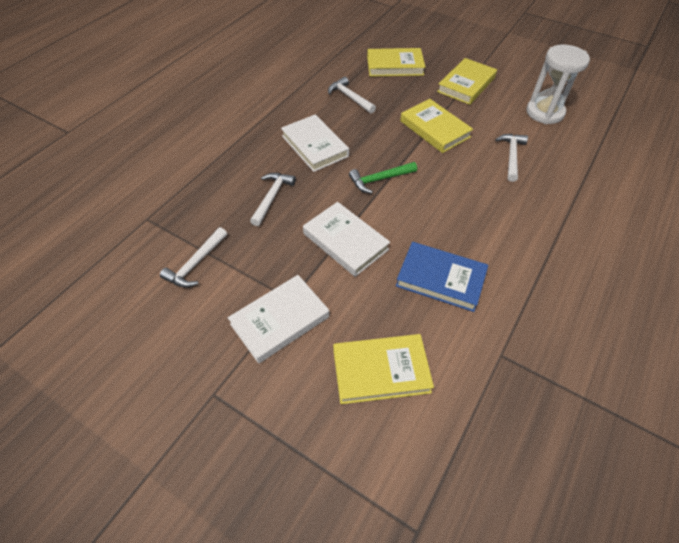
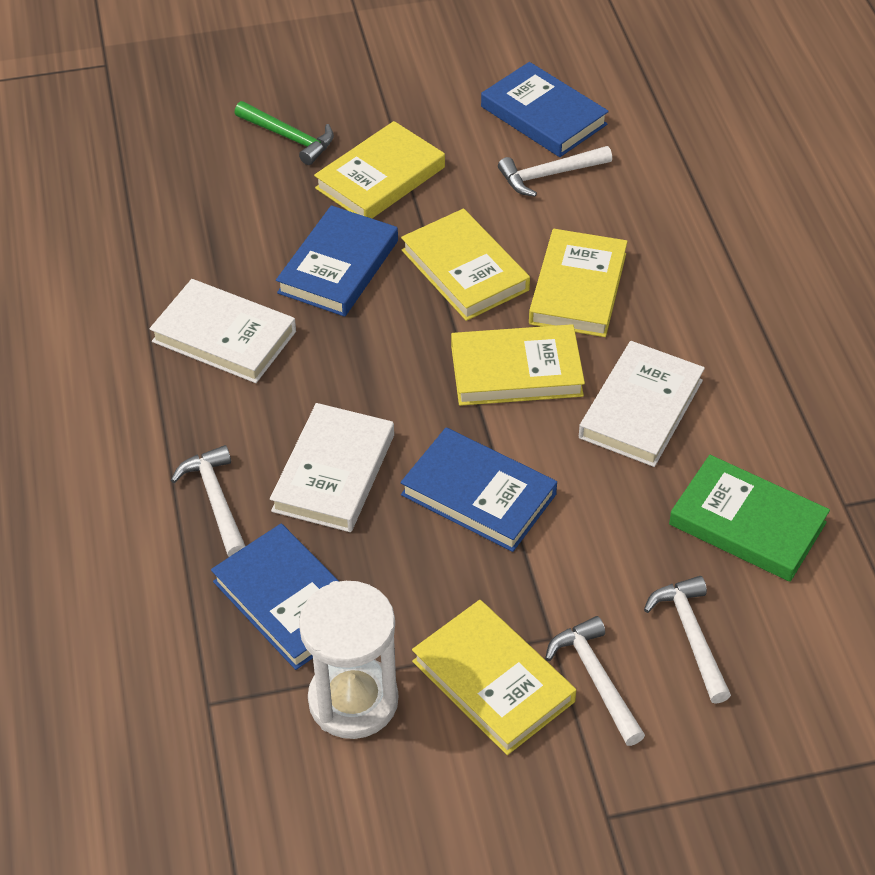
blue book: 1 -> 4
green book: 0 -> 1
yellow book: 4 -> 5

